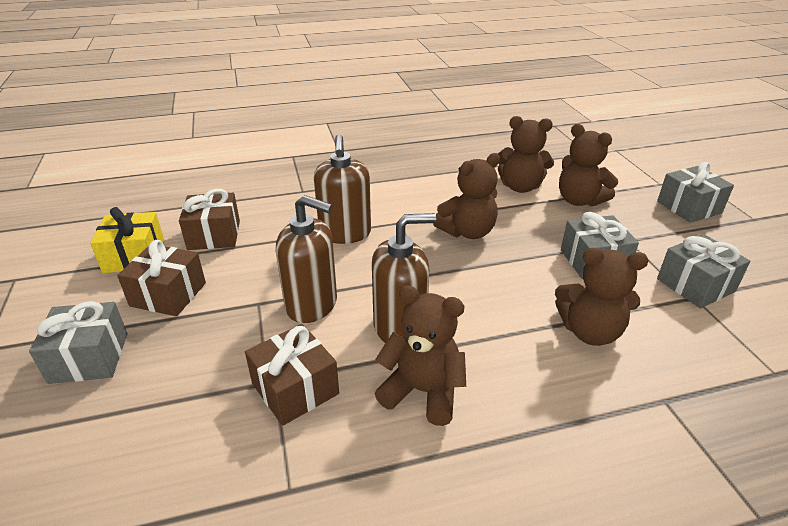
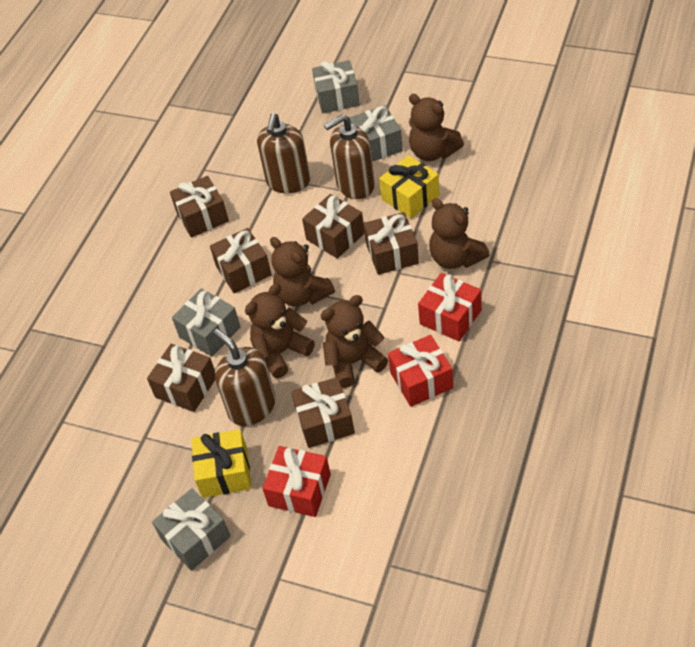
brown gift: 3 -> 6
red gift: 0 -> 3
yellow gift: 1 -> 2

